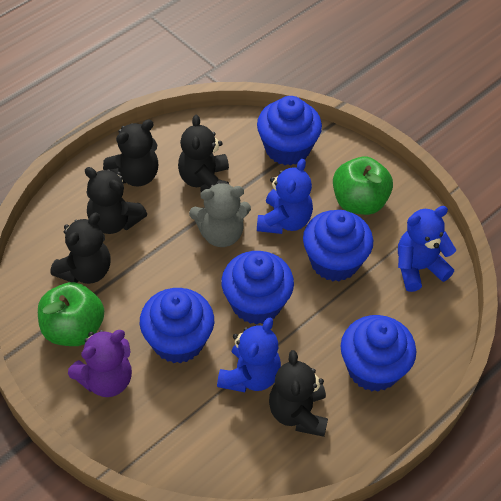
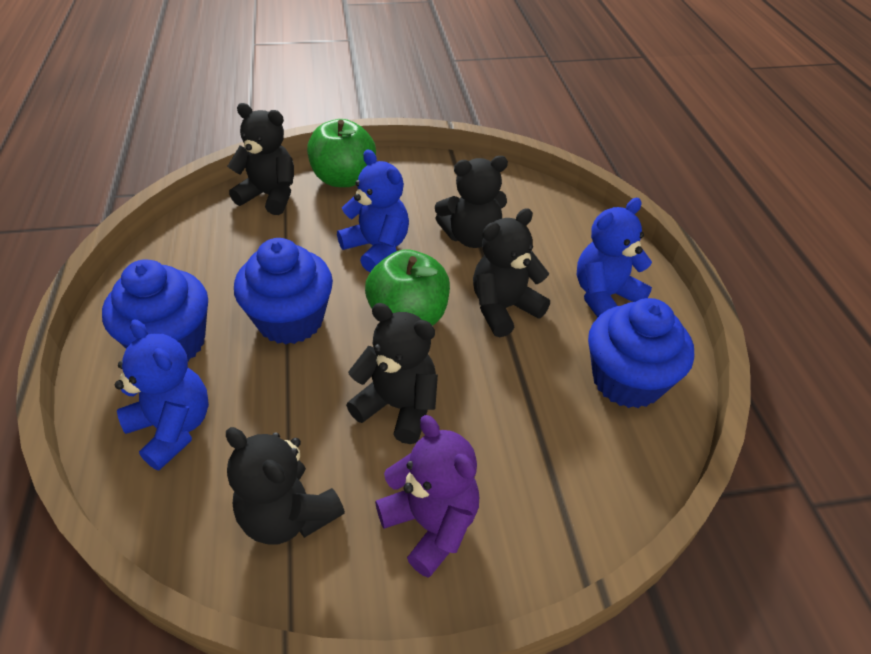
blue cupcake: 5 -> 3
grey teddy bear: 1 -> 0

